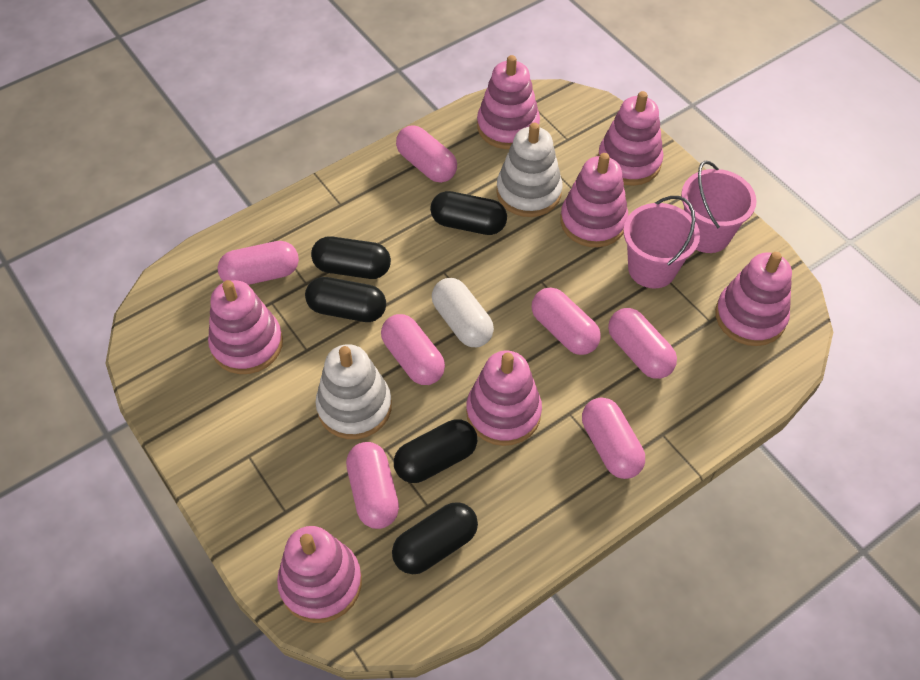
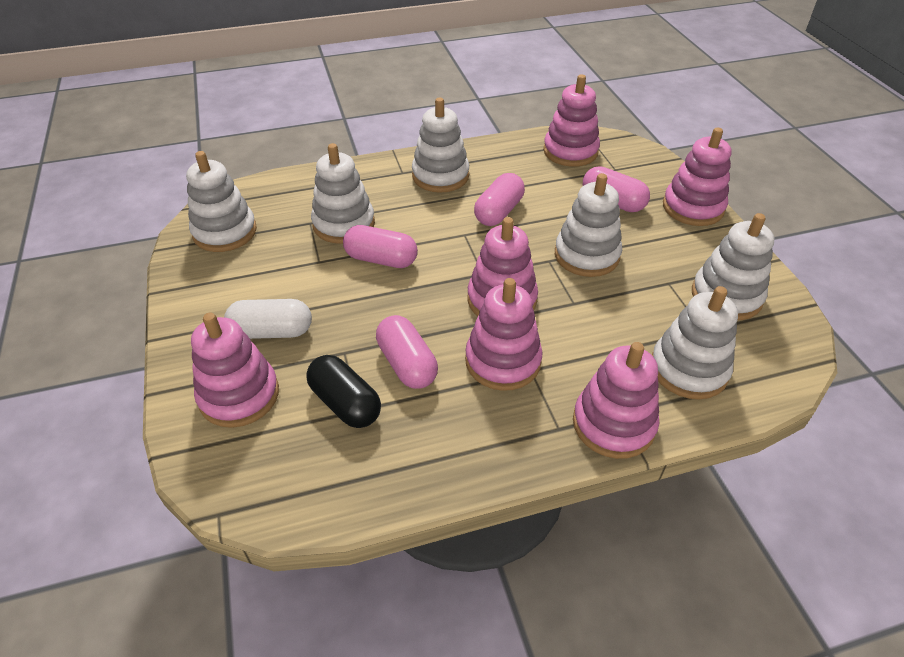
black capsule: 5 -> 1
pink bucket: 2 -> 0
pink capsule: 7 -> 4
pink stacking toy: 7 -> 6
white stacking toy: 2 -> 6

